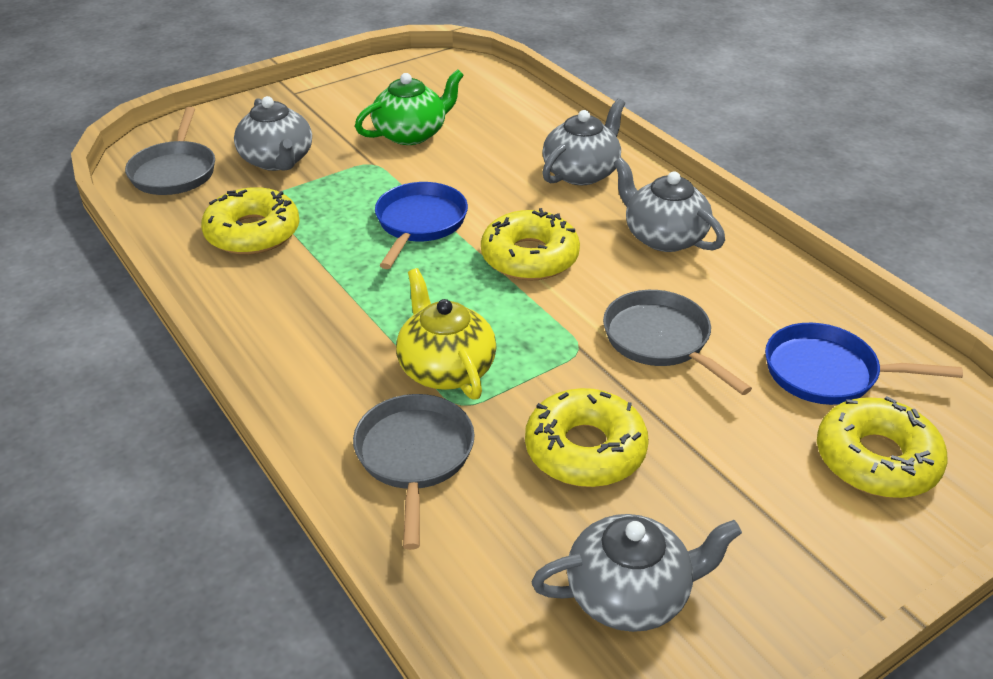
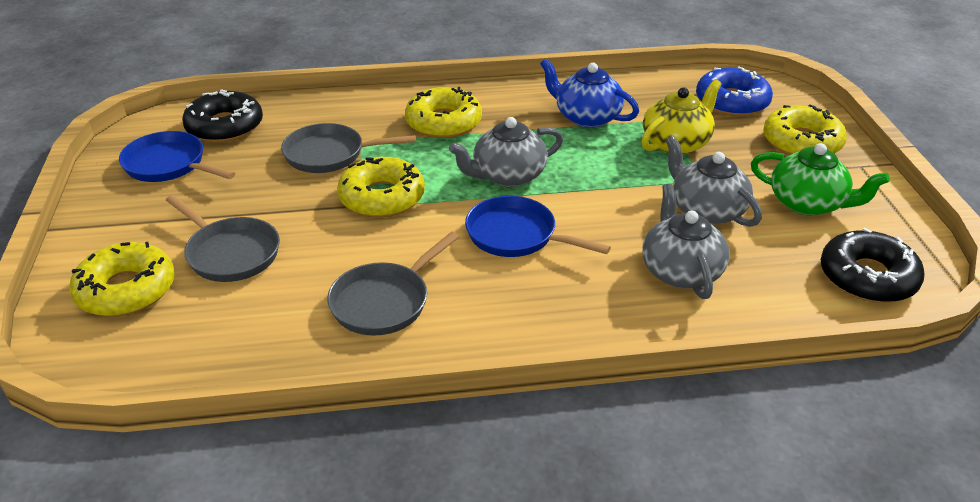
black donut: 0 -> 2
blue donut: 0 -> 1
blue teapot: 0 -> 1
grey teapot: 4 -> 3

